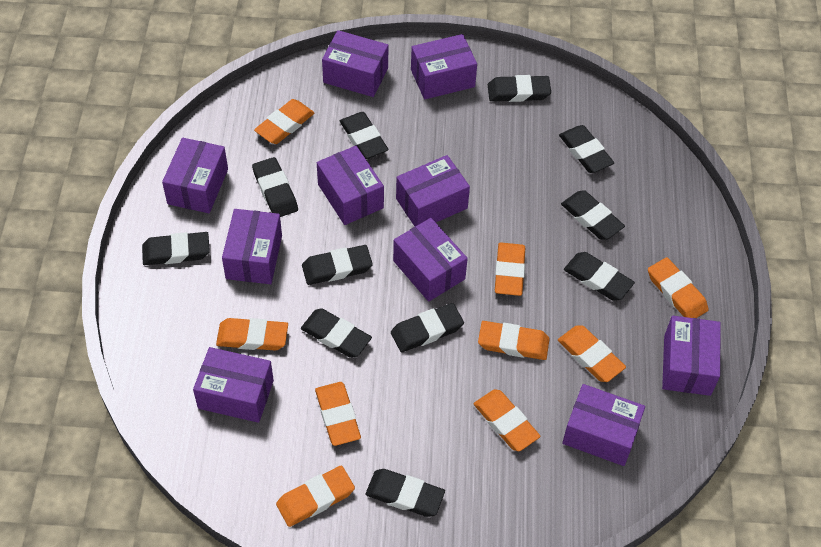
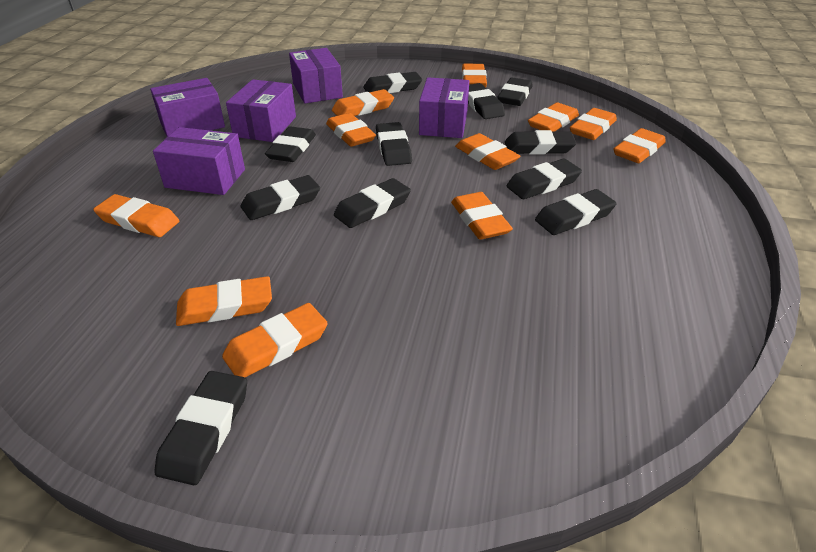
orange eraser: 9 -> 11
purple box: 10 -> 5

